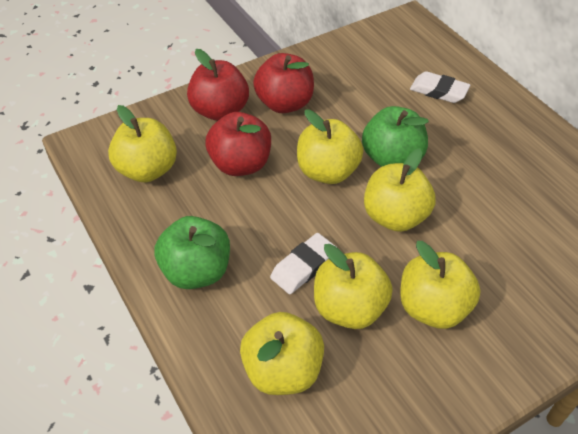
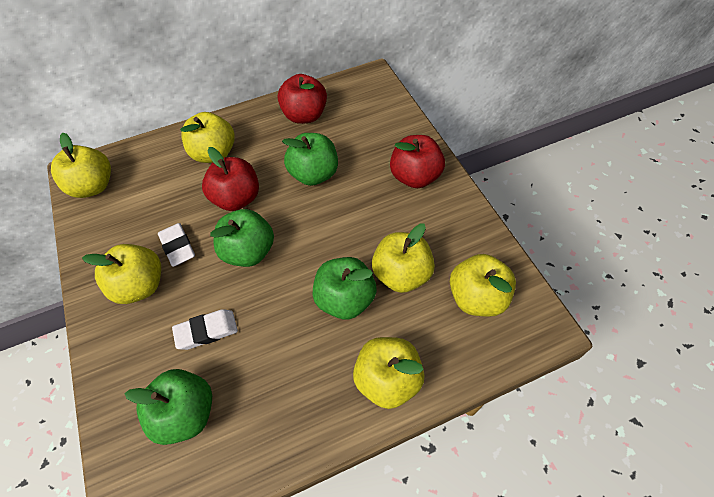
green apple: 2 -> 4

